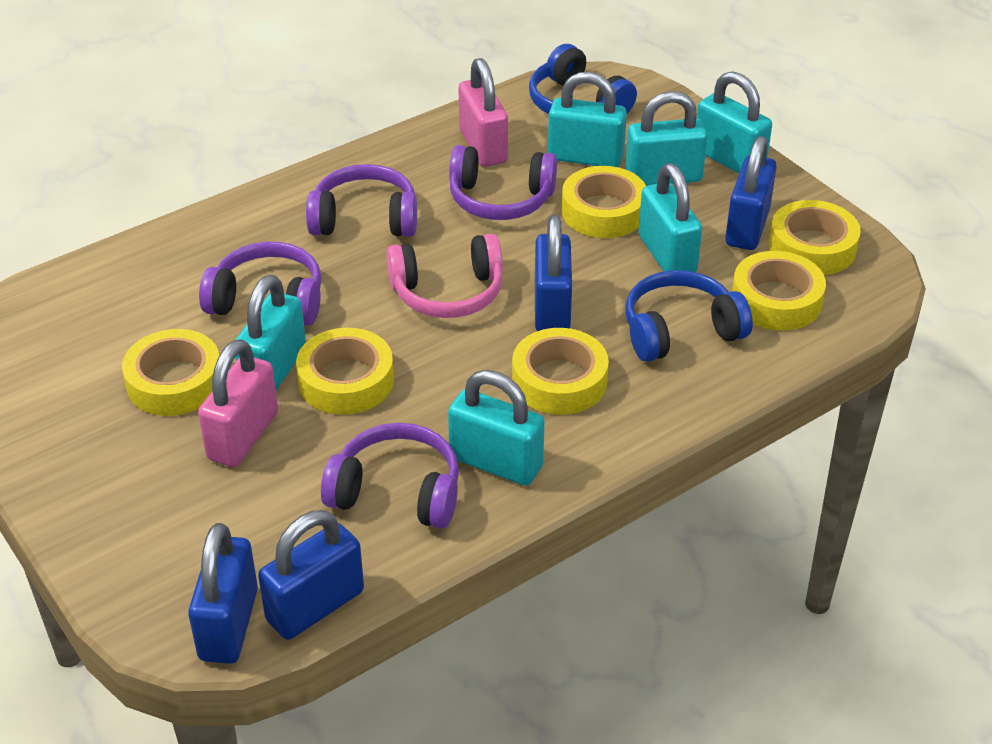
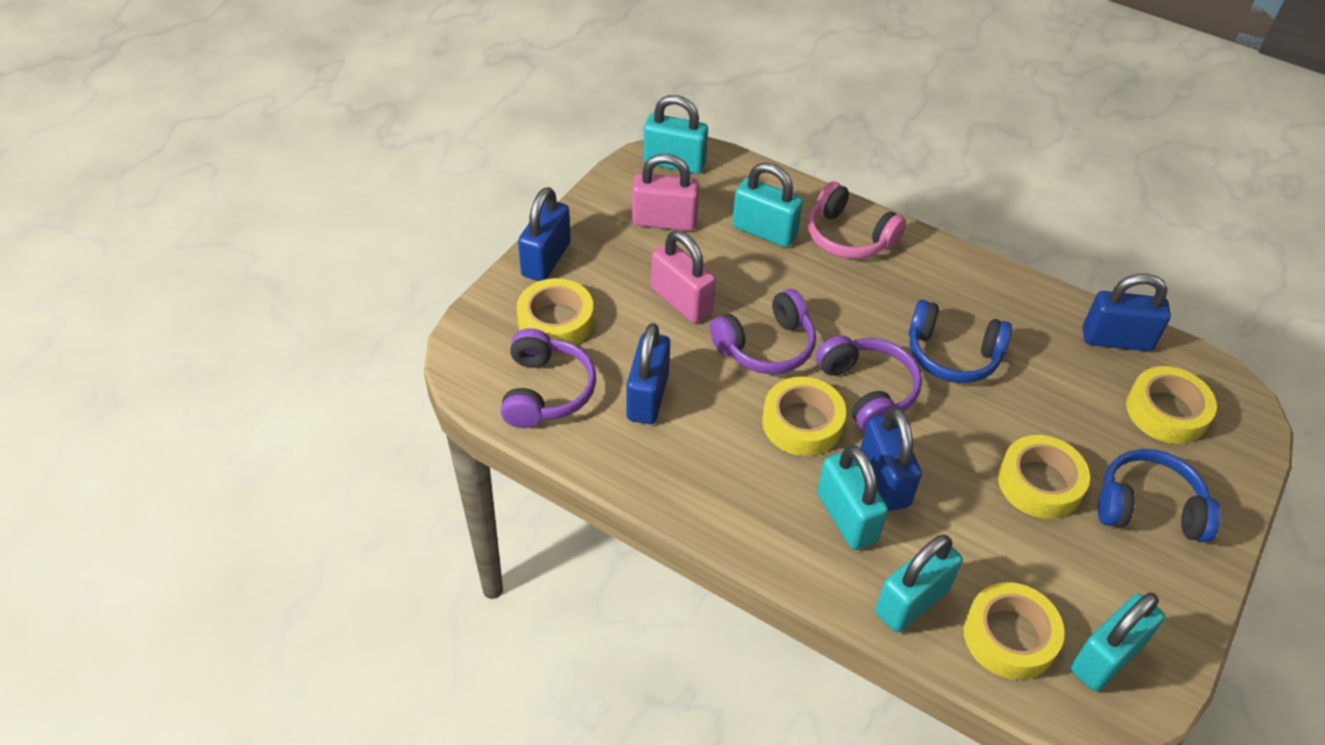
purple headphones: 4 -> 3
turquoise padlock: 6 -> 5
yellow tape: 6 -> 5

